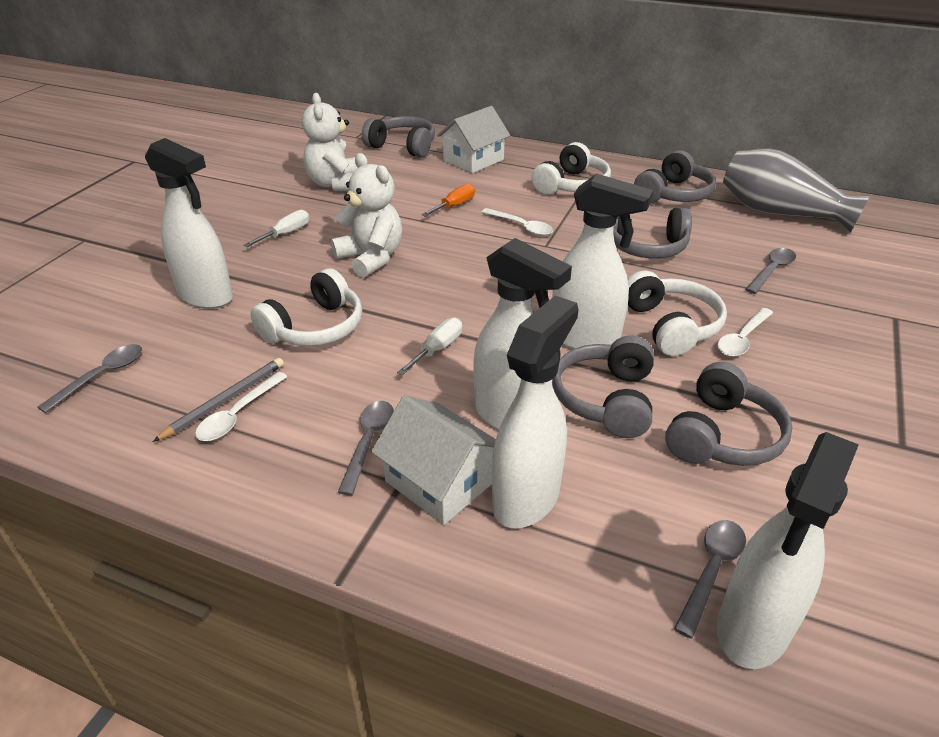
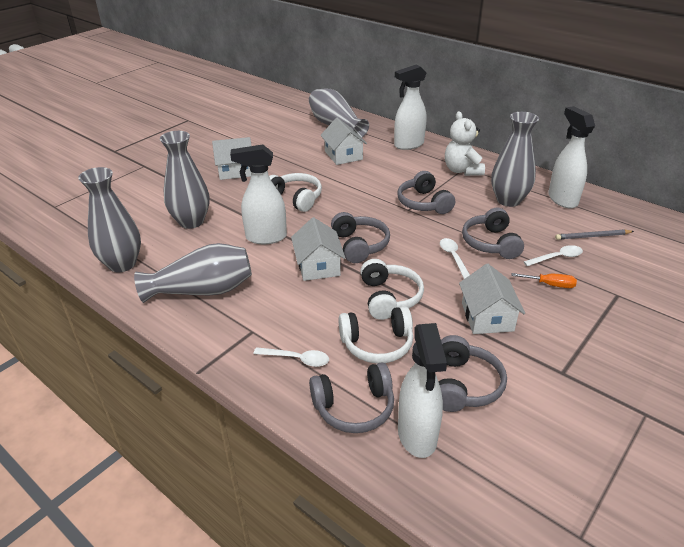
grey spoon: 4 -> 0
grey vase: 1 -> 5
white house: 2 -> 4
white screwdriver: 2 -> 0
white spray bottle: 5 -> 4
white teddy bear: 2 -> 1

